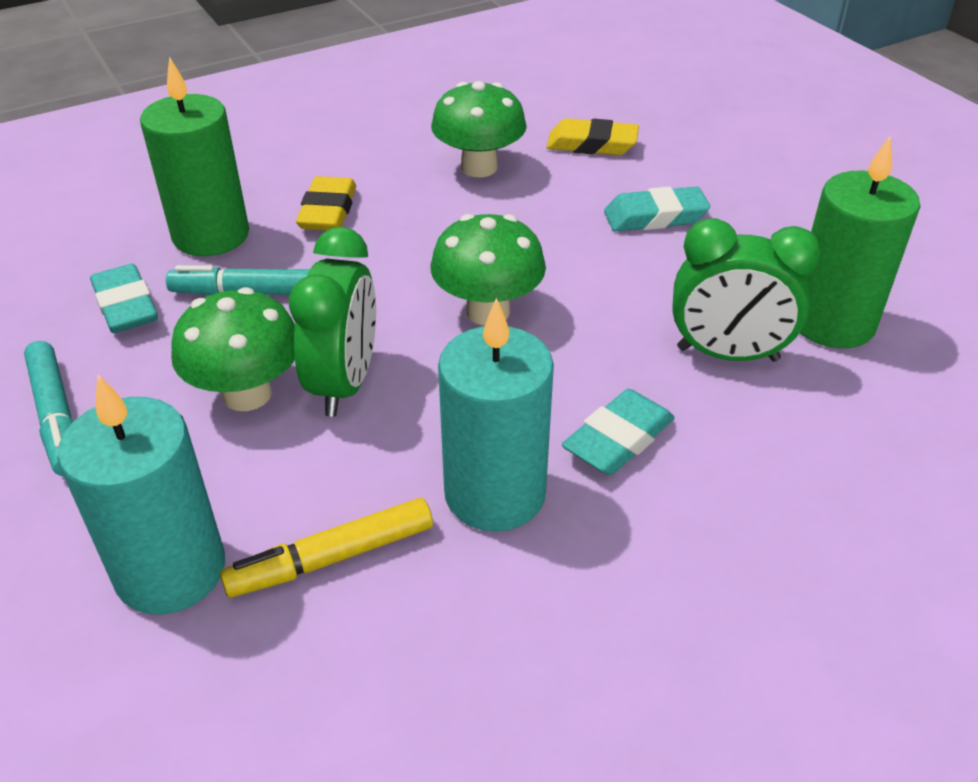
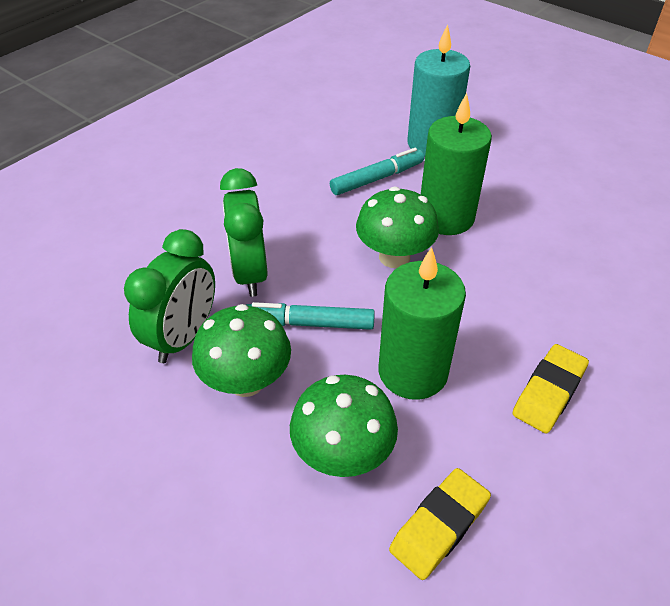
turquoise candle: 2 -> 1
turquoise eraser: 3 -> 0
yellow marker: 1 -> 0

